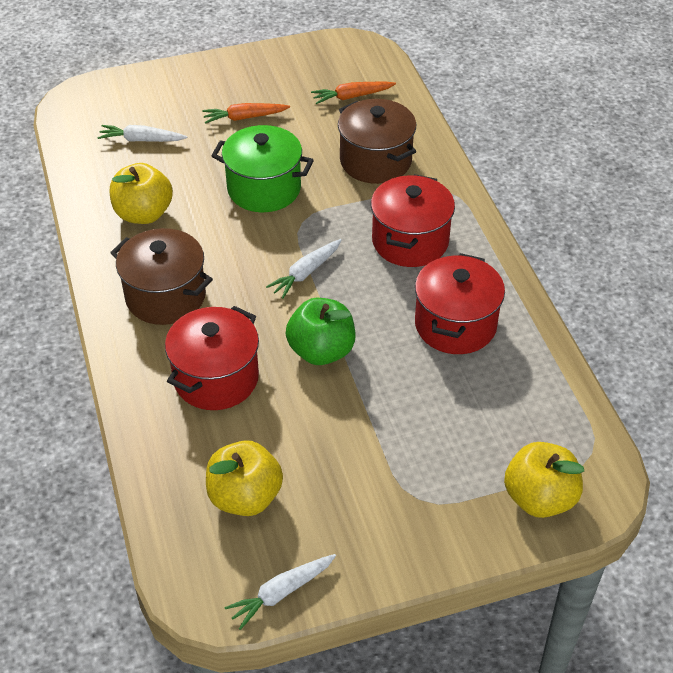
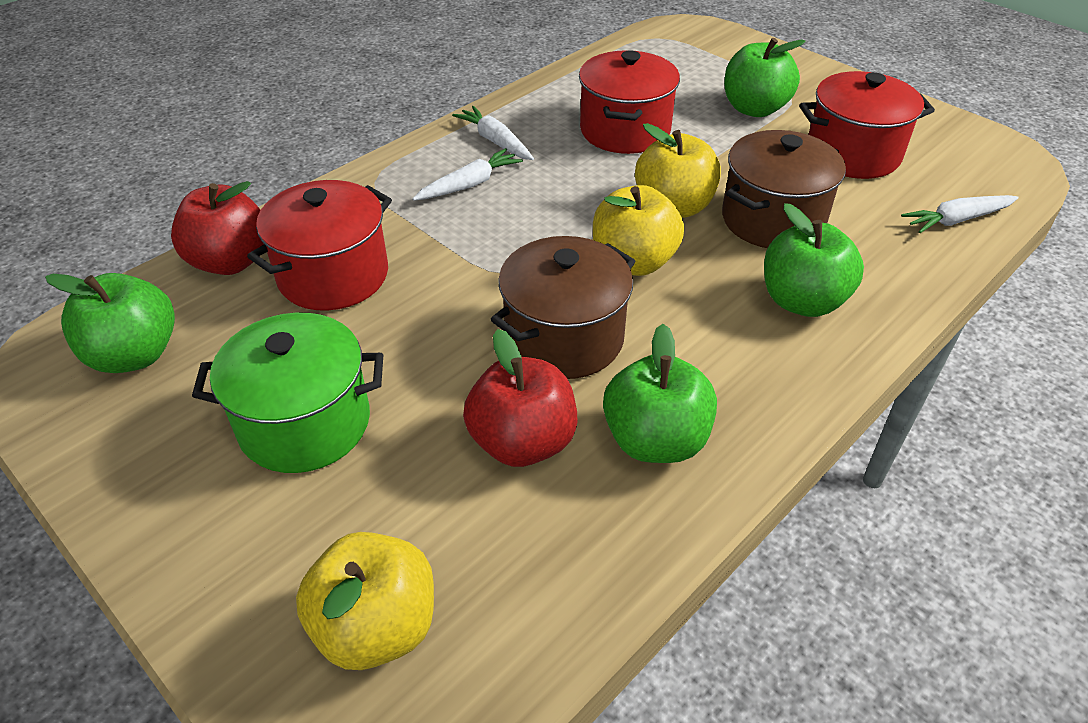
green apple: 1 -> 4
orange carrot: 2 -> 0
red apple: 0 -> 2

